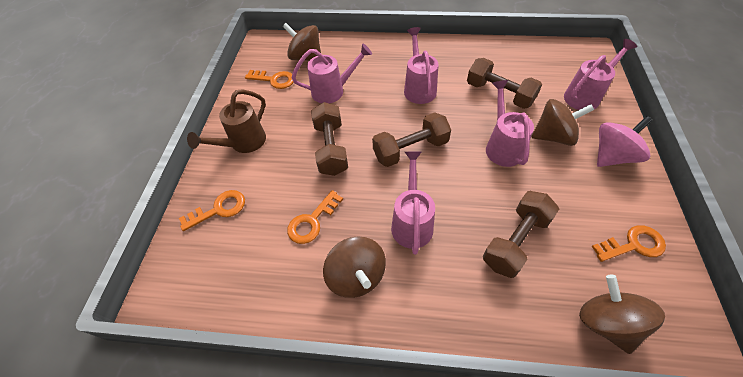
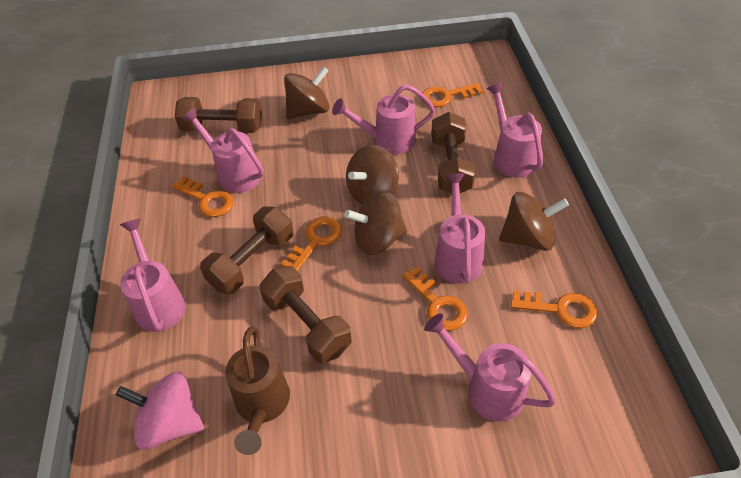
orange key: 4 -> 5
pink watering can: 5 -> 6

